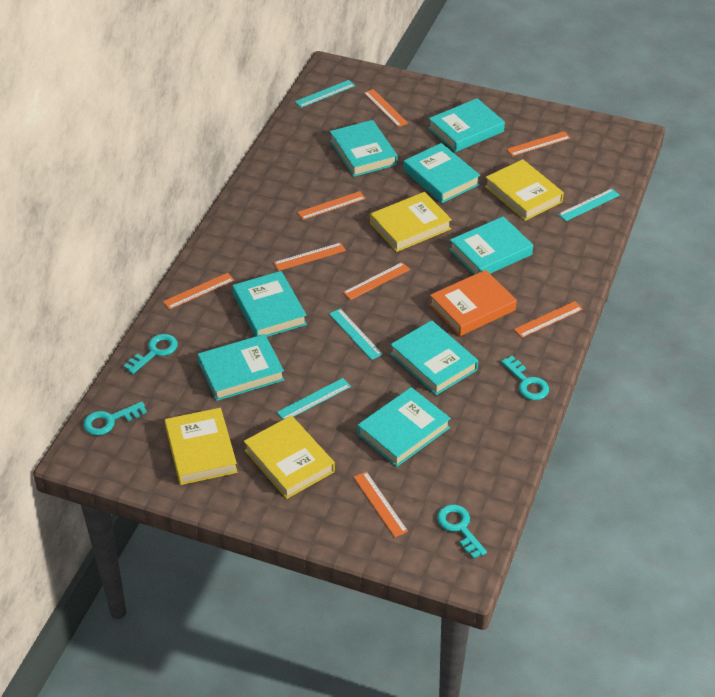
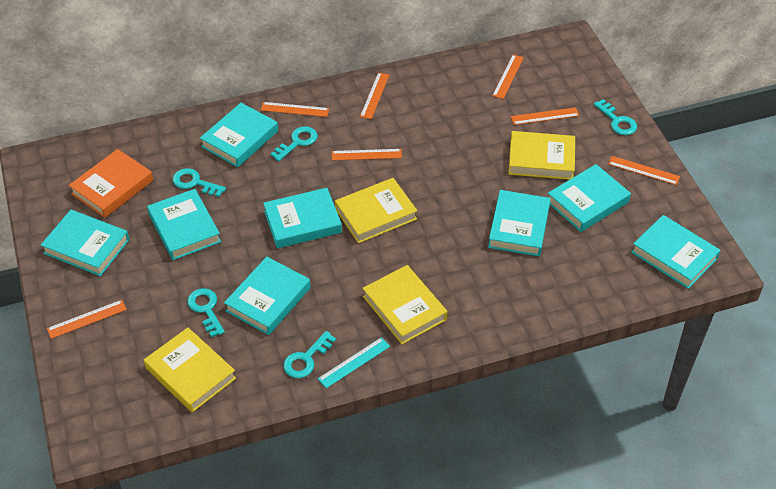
orange ruler: 8 -> 7
turquoise key: 4 -> 5
turquoise ruler: 4 -> 1

